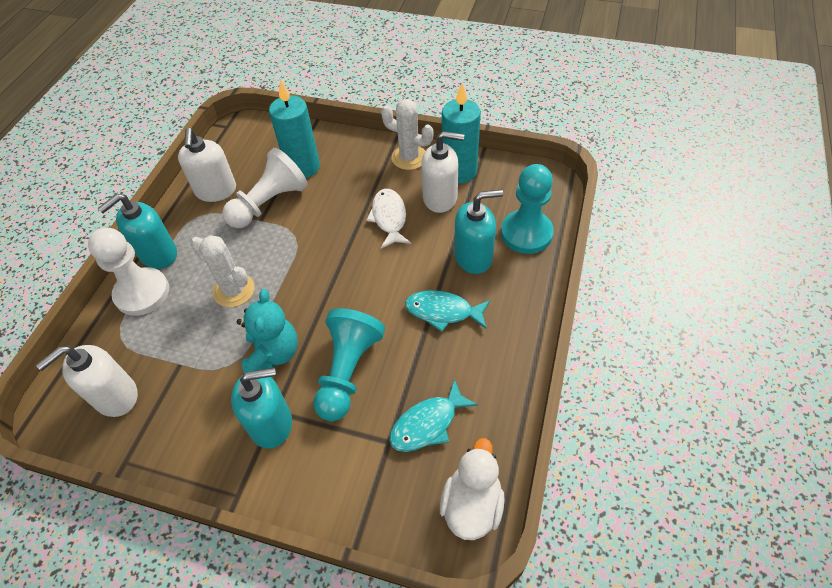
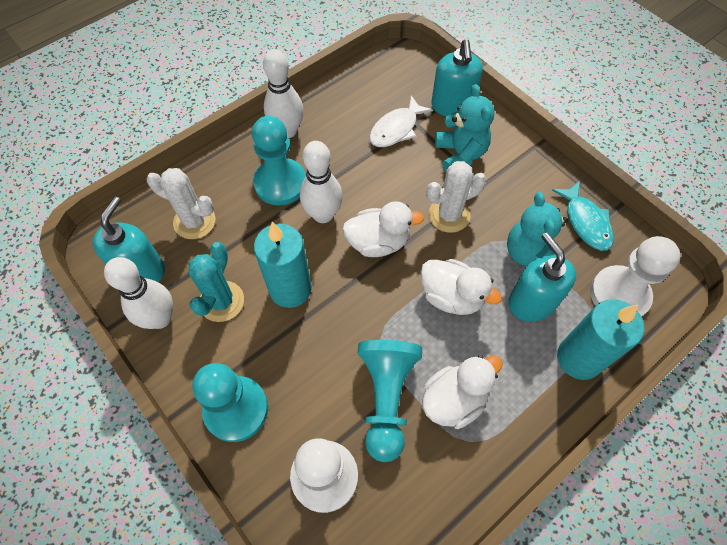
turquoise cactus: 0 -> 1
turquoise fish: 2 -> 1
turquoise pawn: 2 -> 3
turquoise teddy bear: 1 -> 2
white bowling pin: 0 -> 3
white duck: 1 -> 3
white soap dispenser: 3 -> 0

